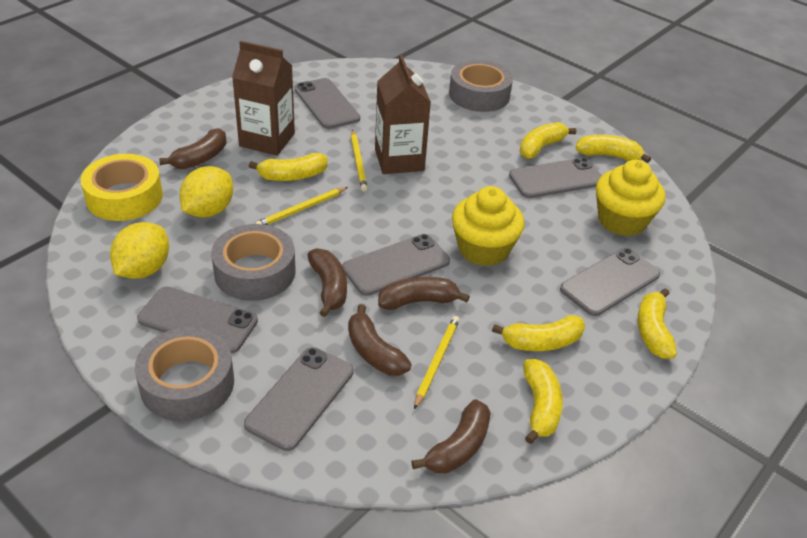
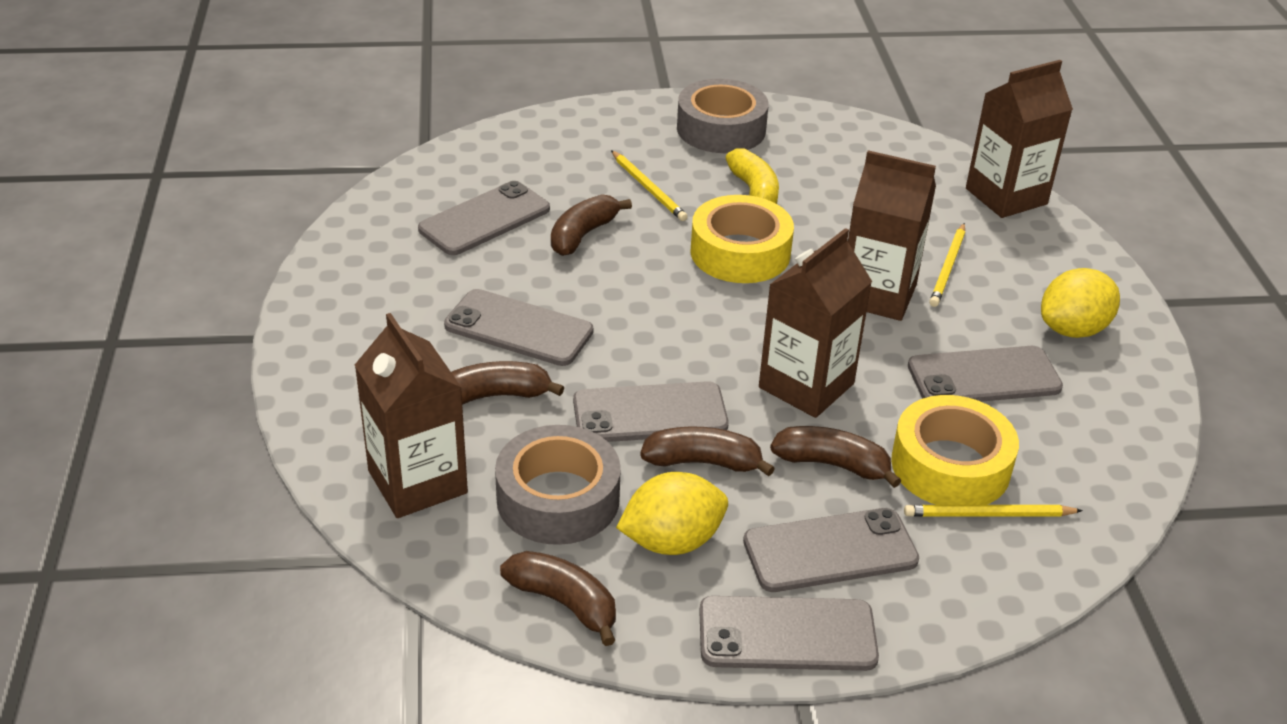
brown carton: 2 -> 4
grey tape: 3 -> 2
yellow banana: 6 -> 1
yellow cupcake: 2 -> 0
yellow tape: 1 -> 2

